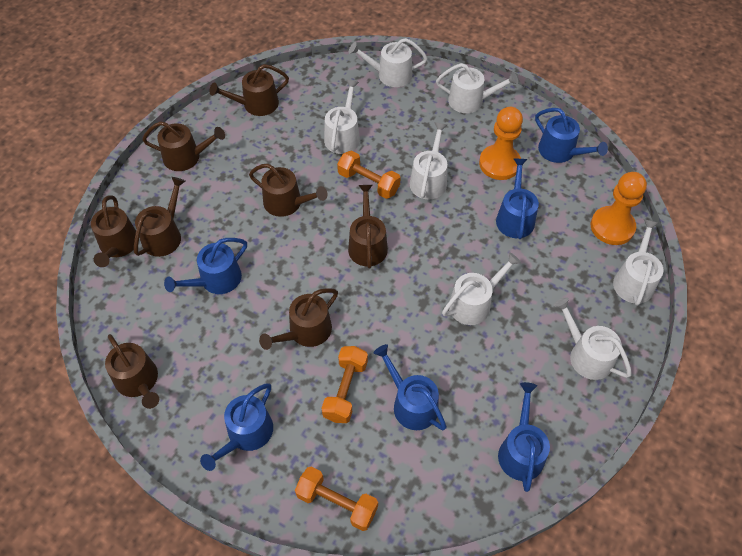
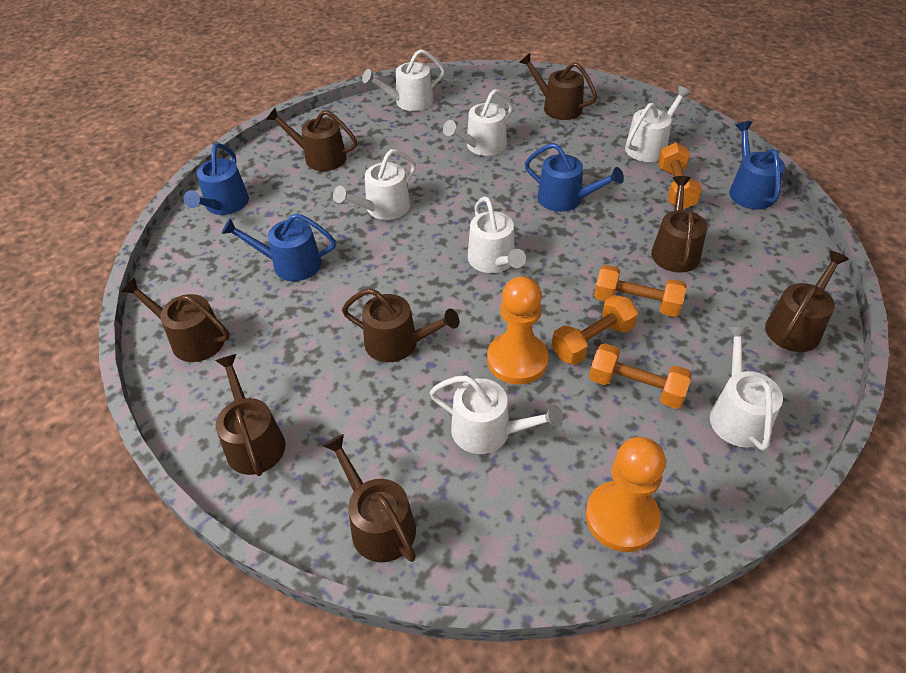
blue watering can: 6 -> 4
orange dumbbell: 3 -> 4

